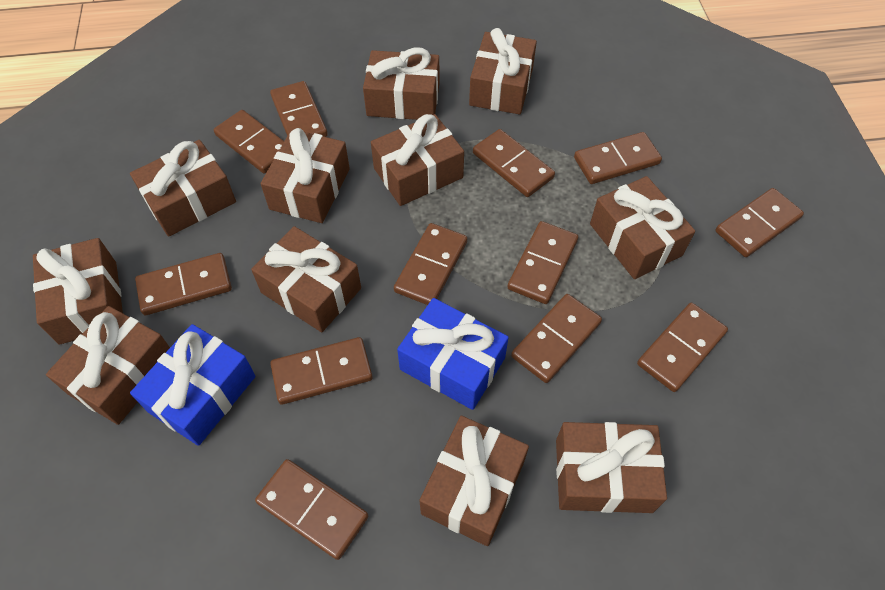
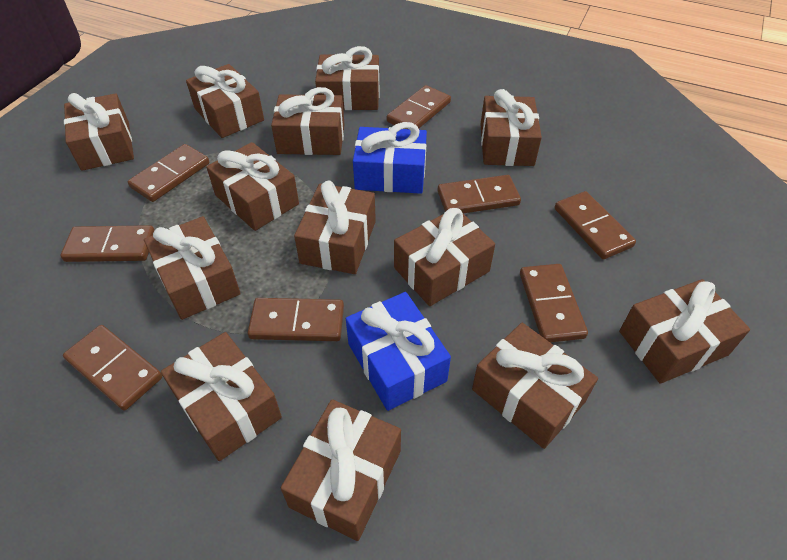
brown domino: 12 -> 8
brown gift: 11 -> 13

